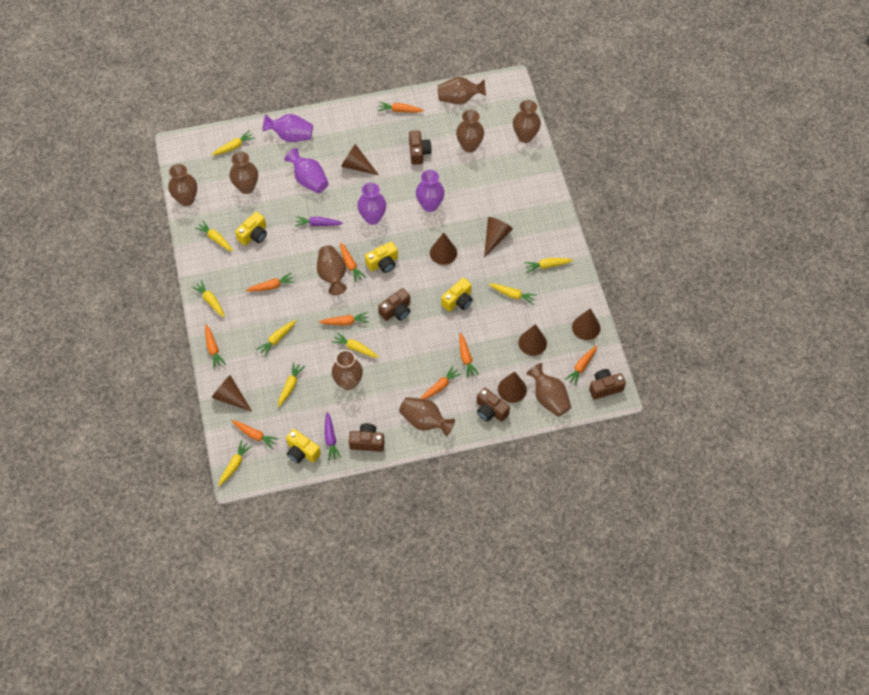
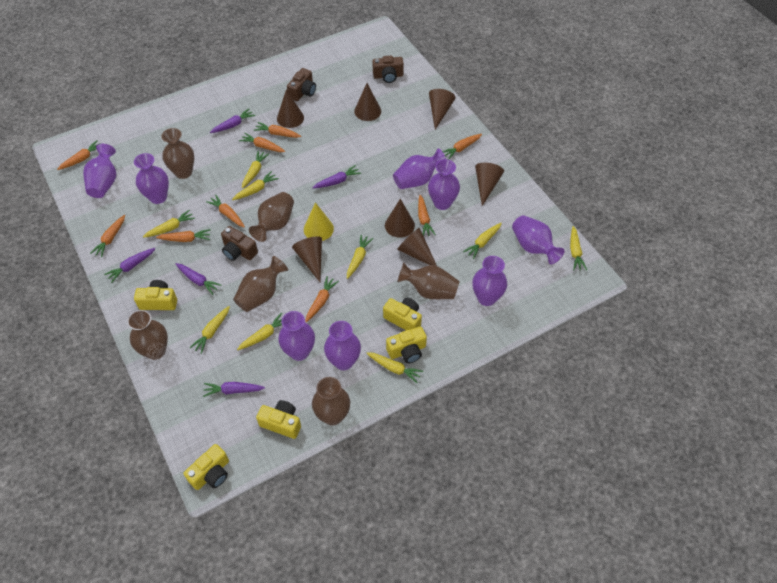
brown camera: 5 -> 3
brown vase: 9 -> 6
purple carrot: 2 -> 5
purple vase: 4 -> 8
yellow camera: 4 -> 5
yellow cone: 0 -> 1

